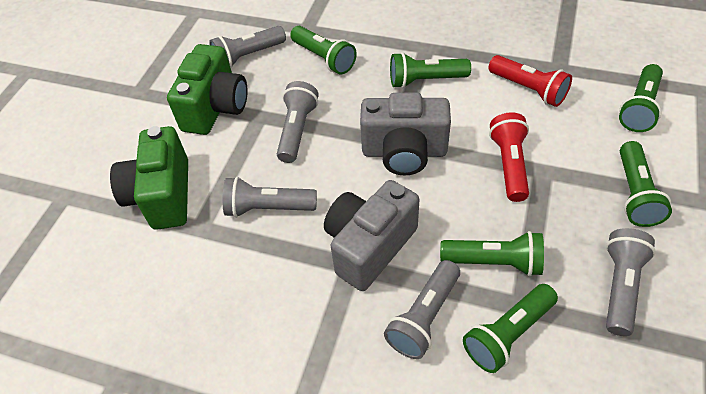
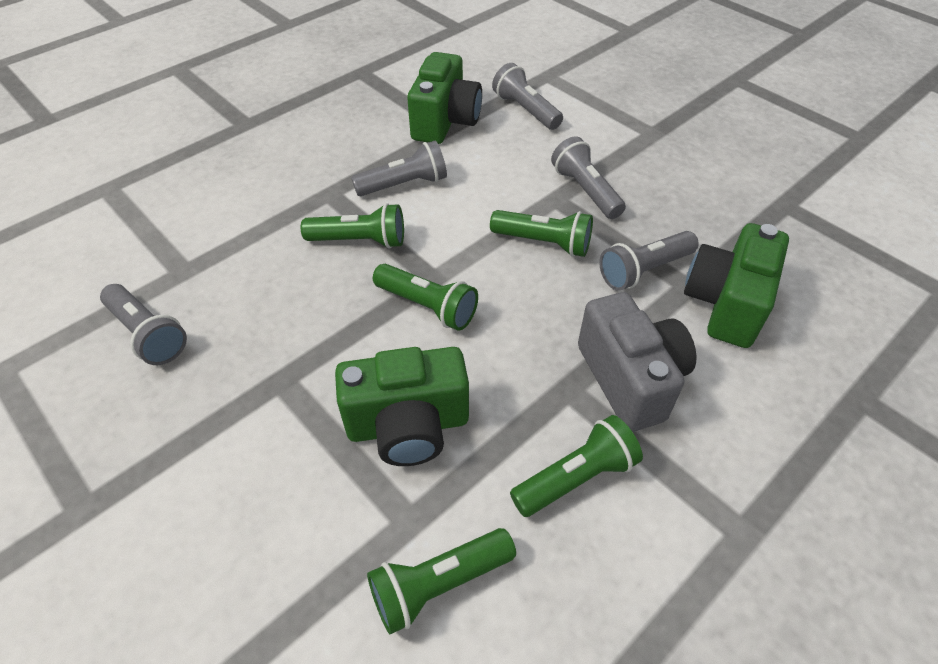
green camera: 2 -> 3
green flashlight: 6 -> 5
grey camera: 2 -> 1
red flashlight: 2 -> 0

